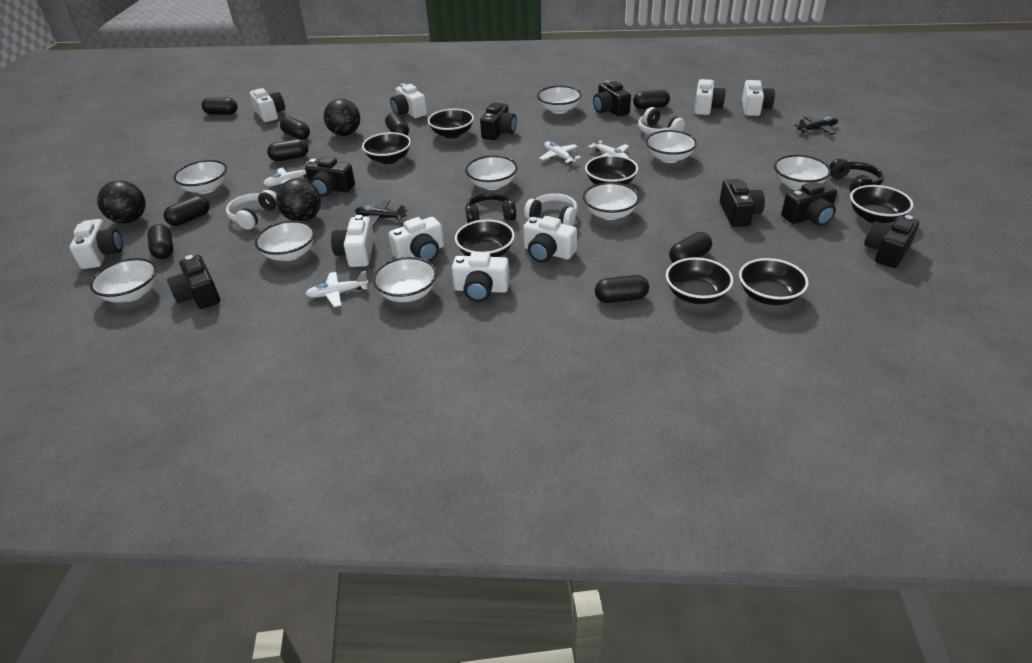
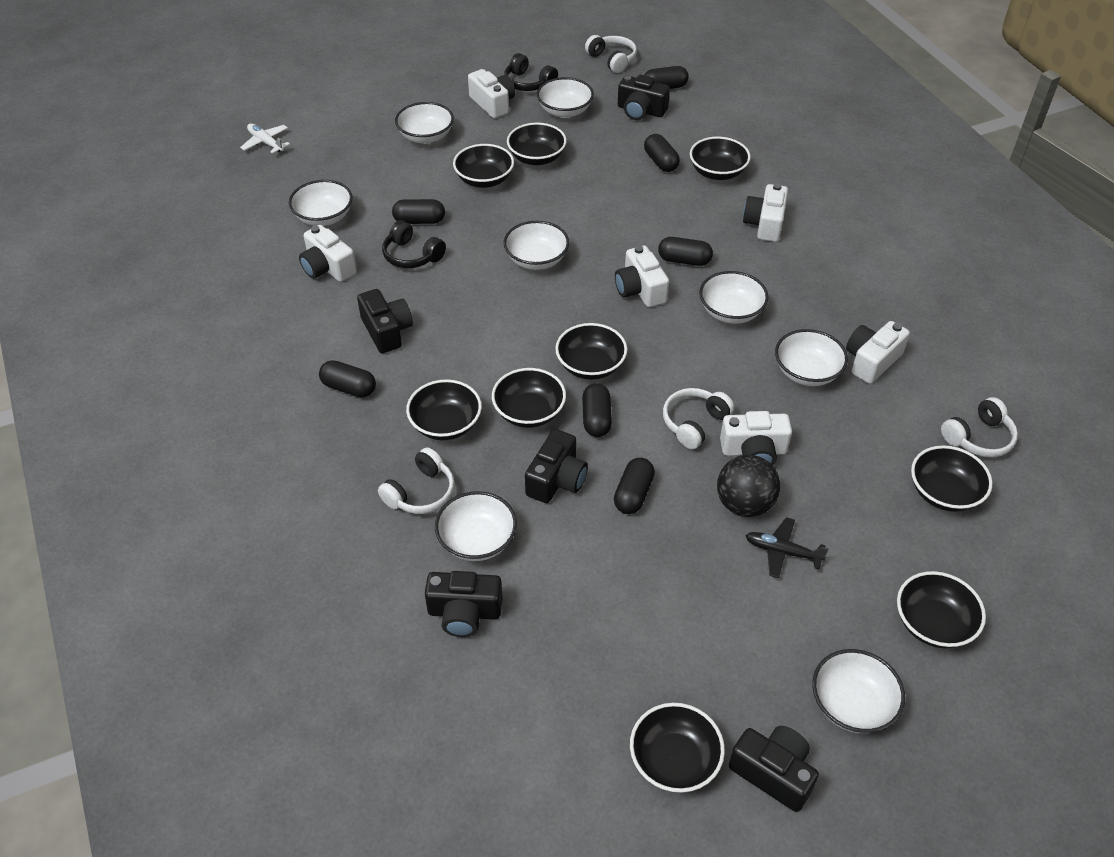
black ball: 3 -> 1
black bowl: 7 -> 9
black camera: 7 -> 5
black capsule: 9 -> 7
black plane: 2 -> 1
white bowl: 9 -> 8
white camera: 9 -> 6
white headphones: 3 -> 4
white plane: 4 -> 1

